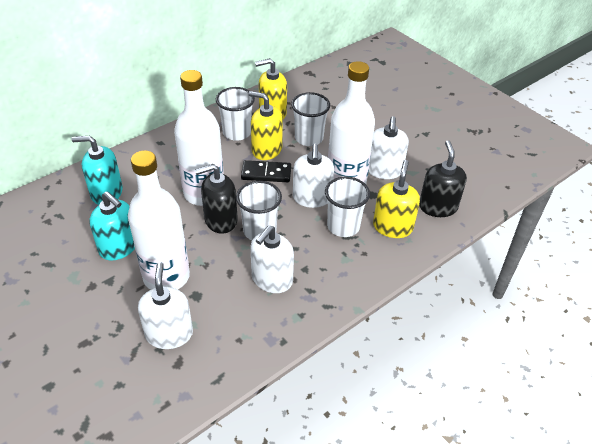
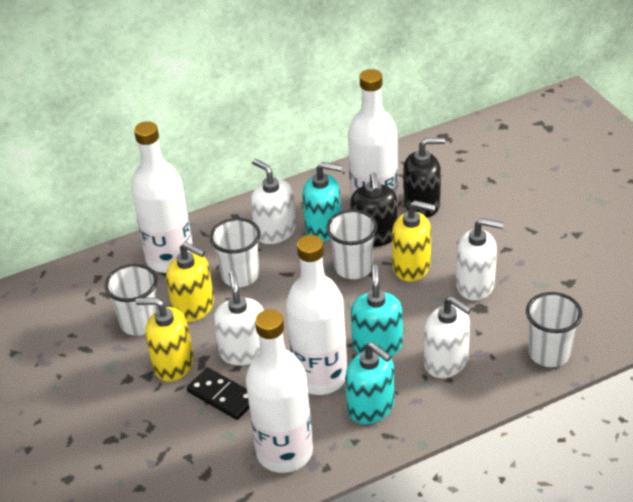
turquoise soap dispenser: 2 -> 3
white bottle: 3 -> 4

